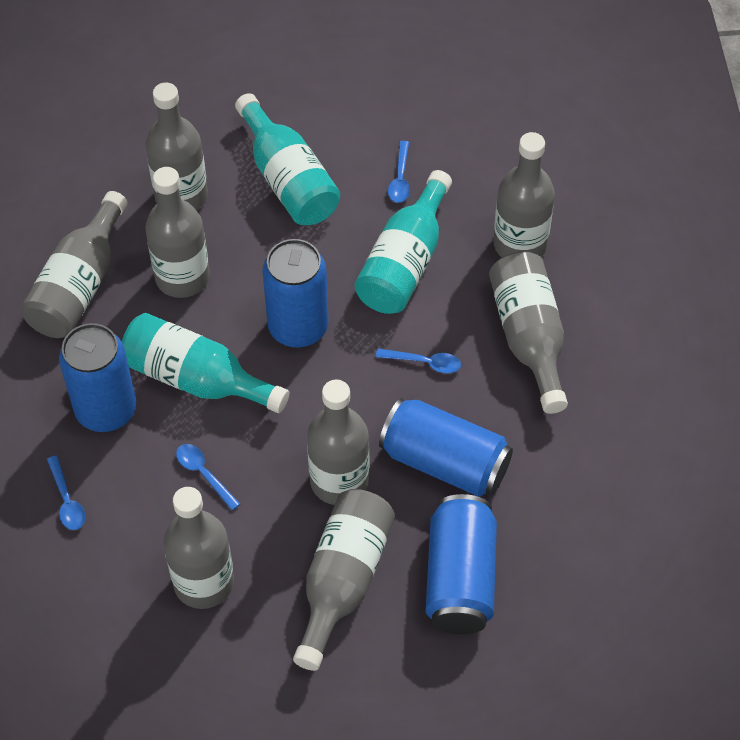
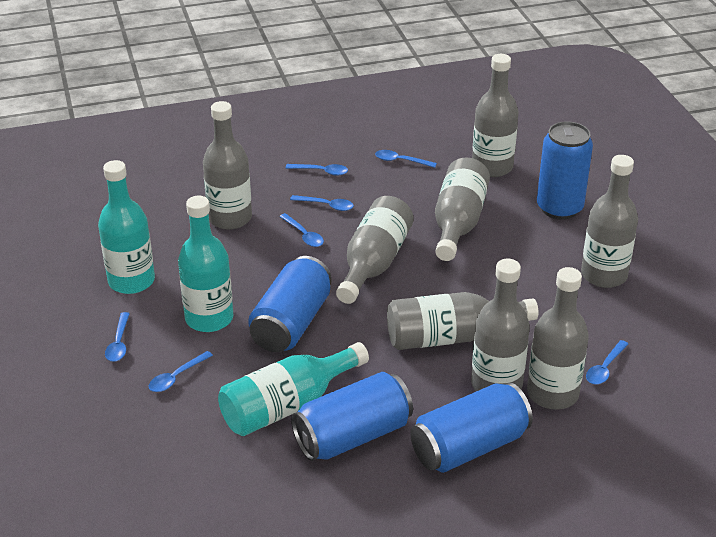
blue spoon: 4 -> 7

